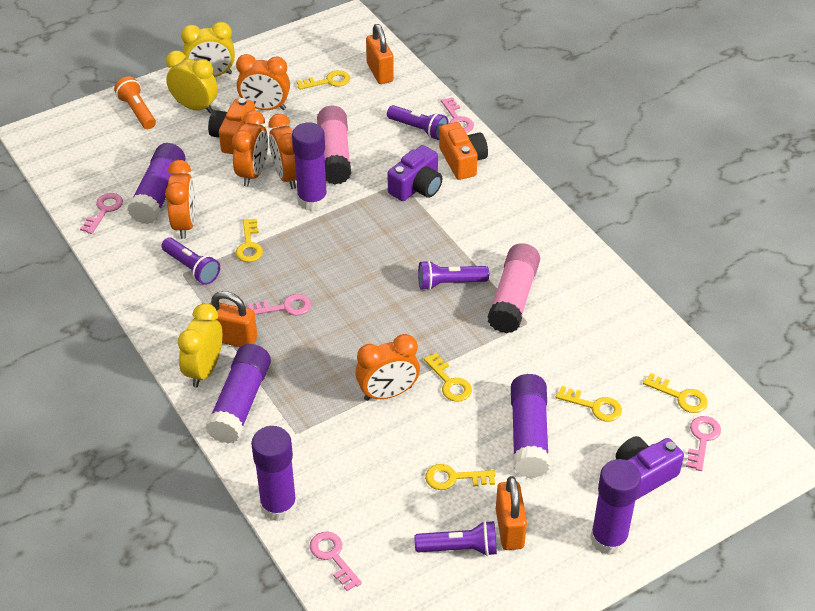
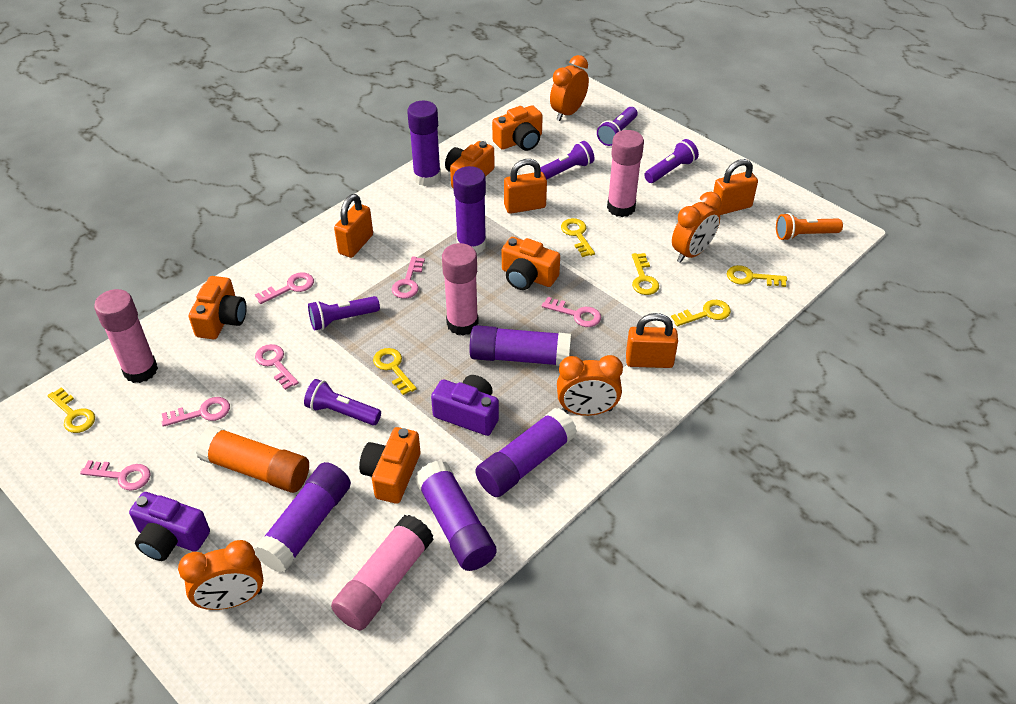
orange camera: 2 -> 5
orange clock: 5 -> 4
orange glue stick: 0 -> 1
orange padlock: 3 -> 4
pink glue stick: 2 -> 4
pink key: 5 -> 6
purple flashlight: 4 -> 5
yellow clock: 3 -> 0

